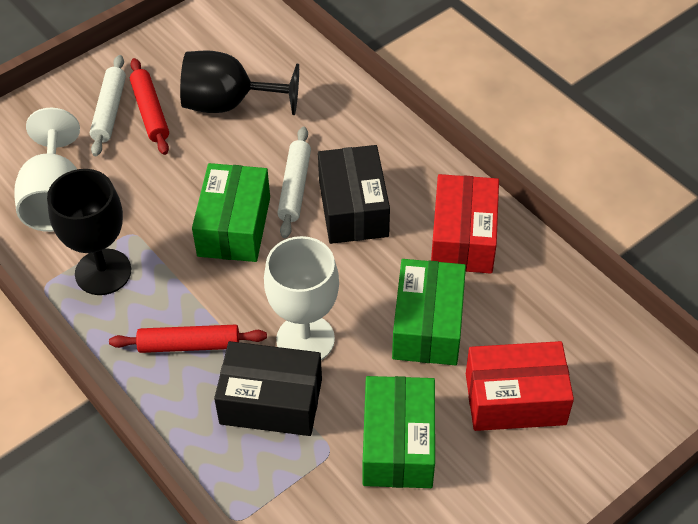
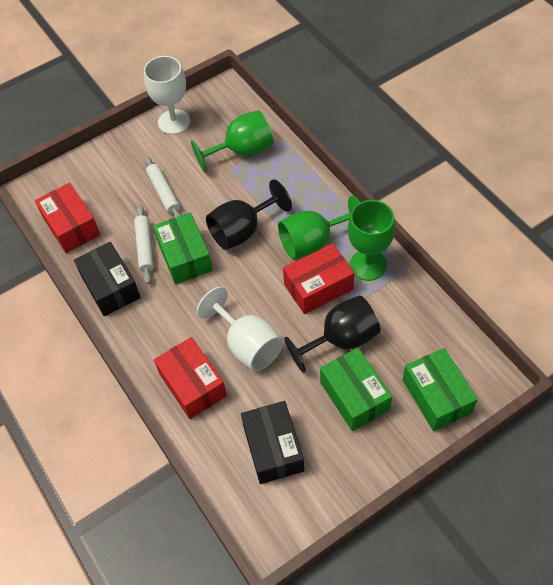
green goblet: 0 -> 3
red box: 2 -> 3
red rolling pin: 2 -> 0

